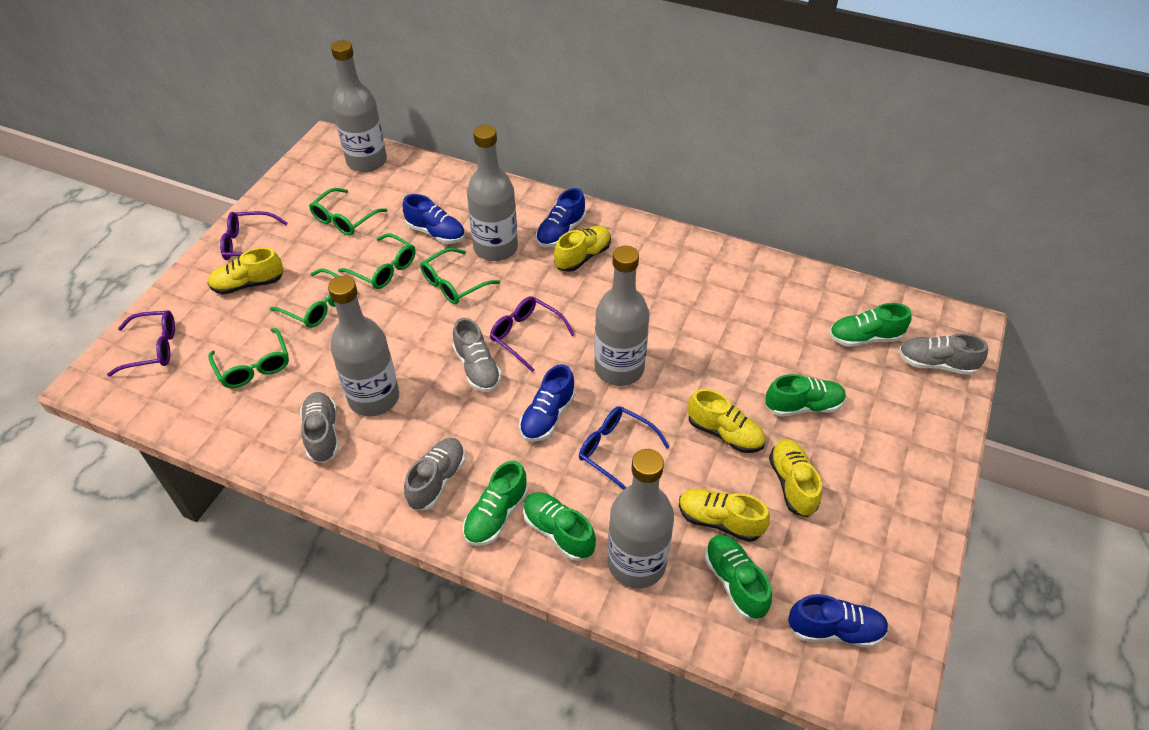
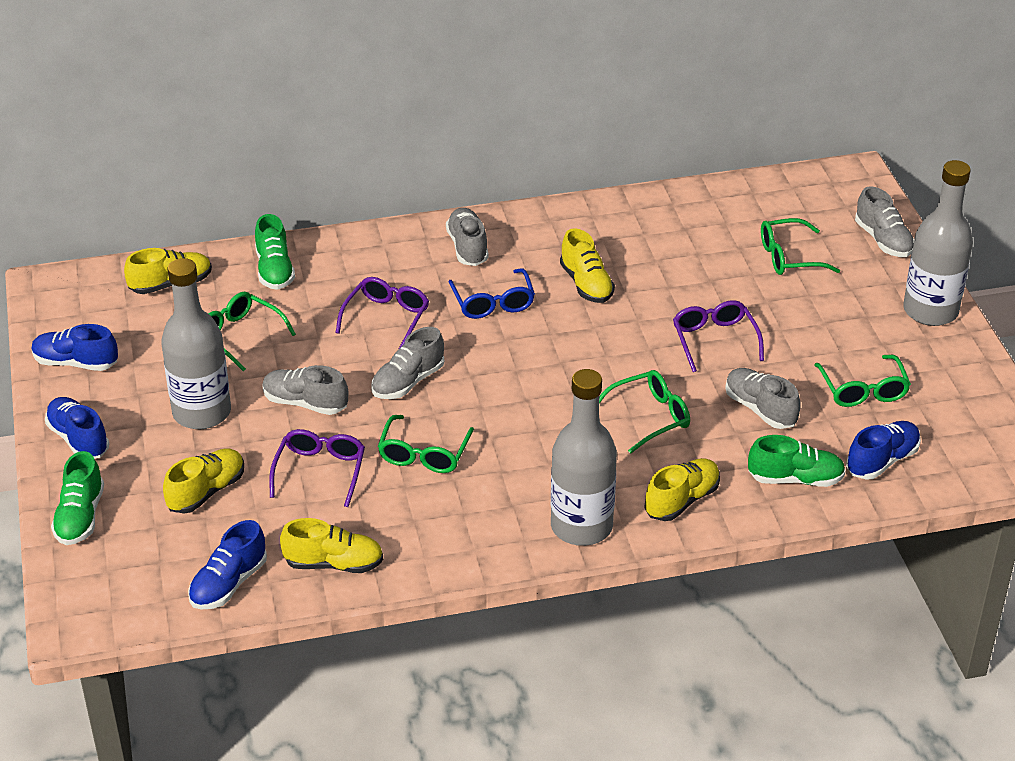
green shoe: 5 -> 3
grey bottle: 5 -> 3
grey shoe: 4 -> 5

